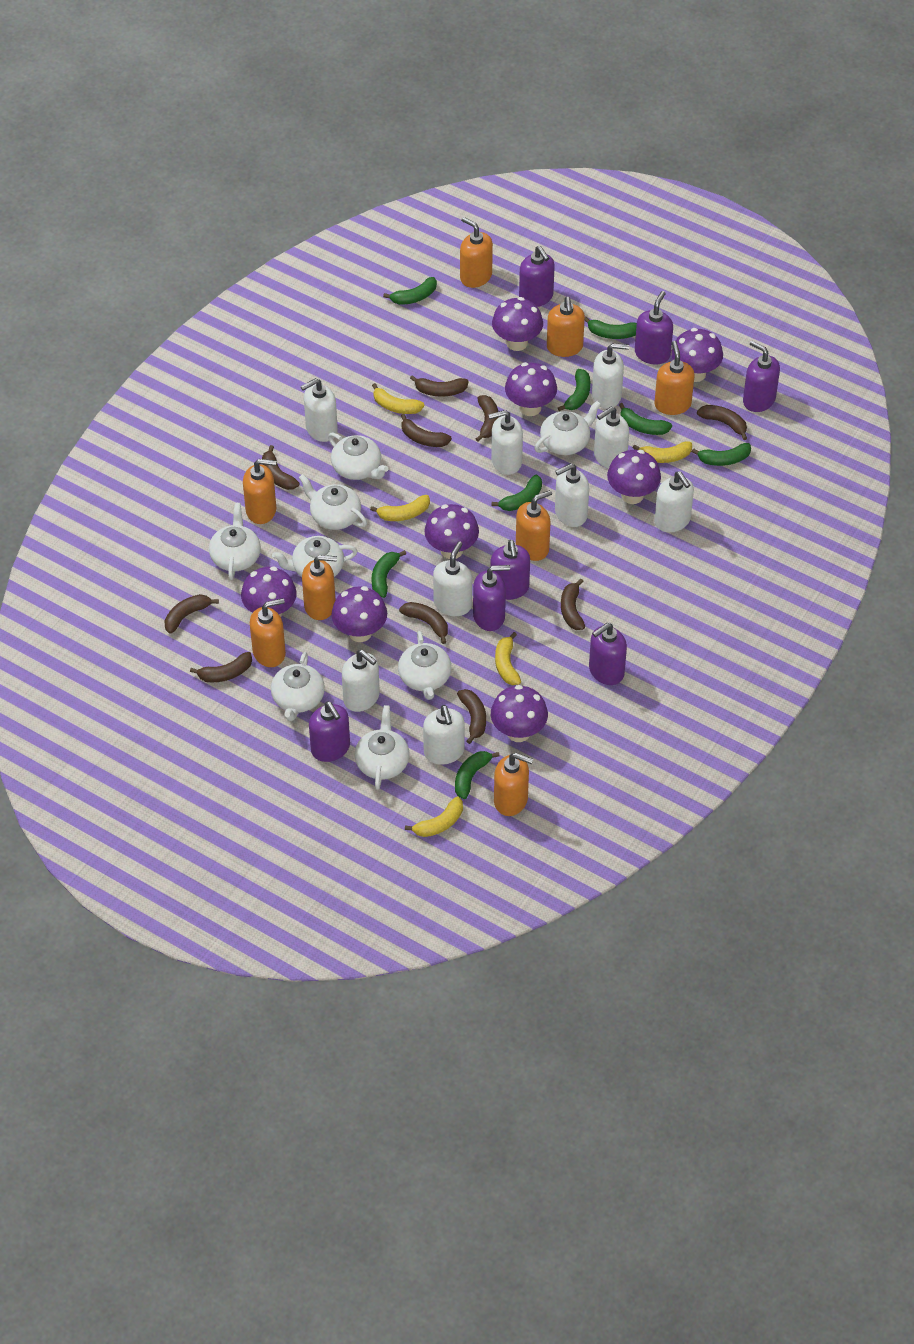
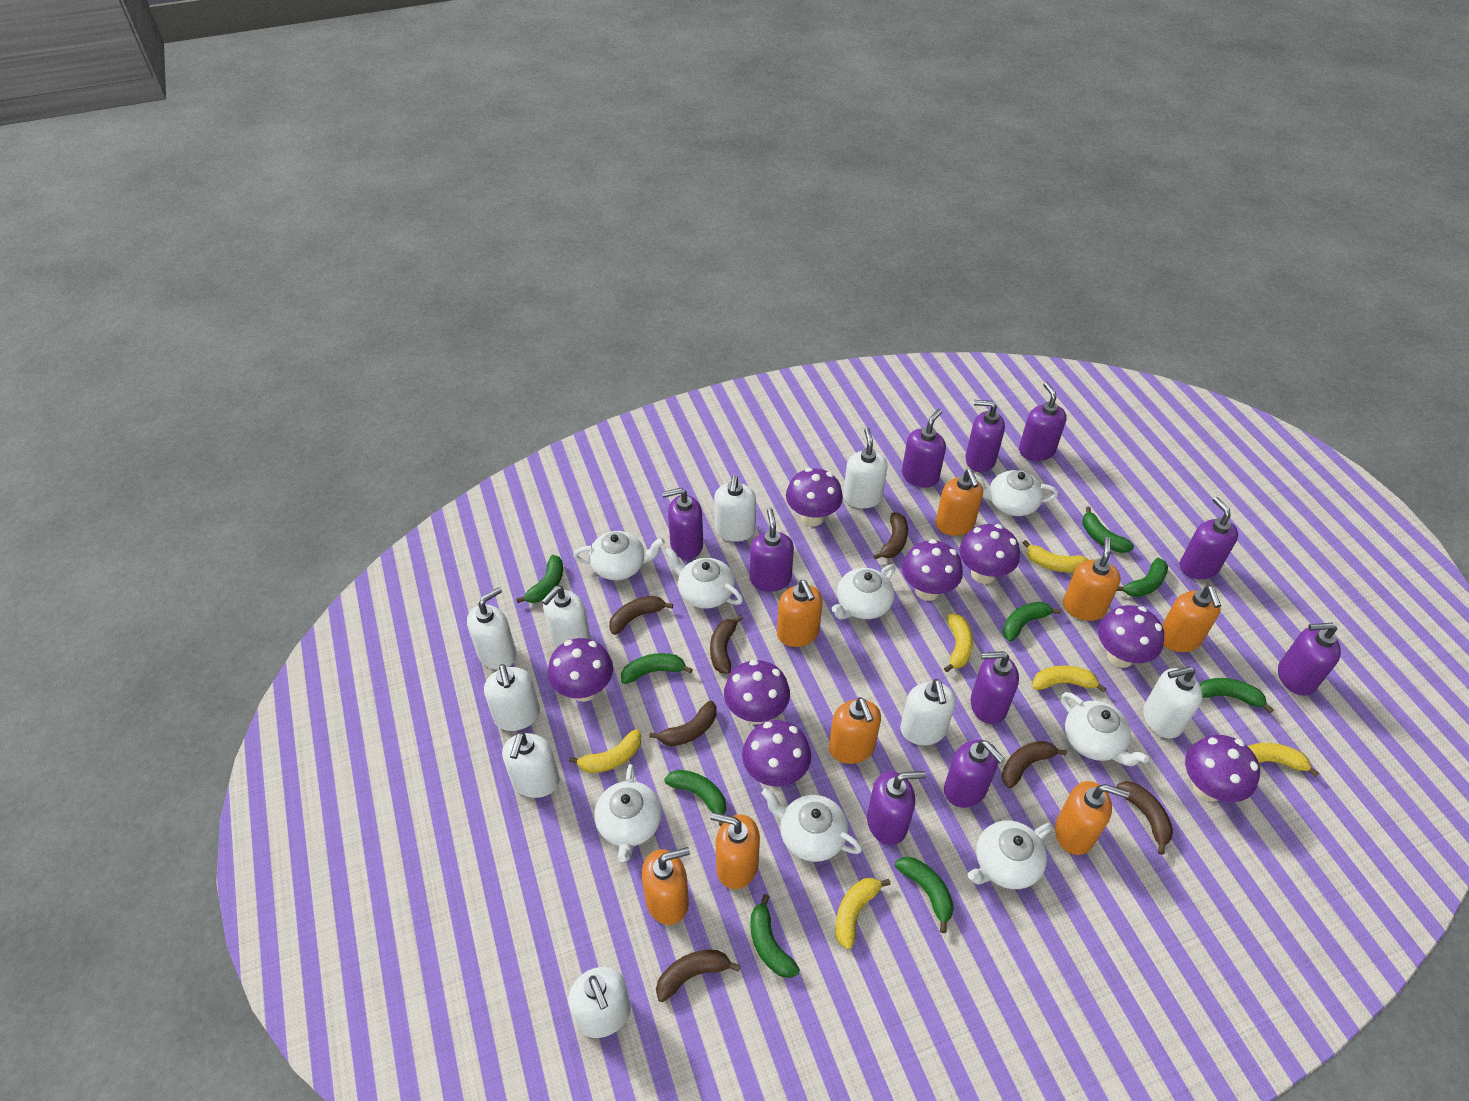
brown banana: 10 -> 7
green banana: 8 -> 9
purple soap dispenser: 7 -> 10
yellow banana: 5 -> 6

